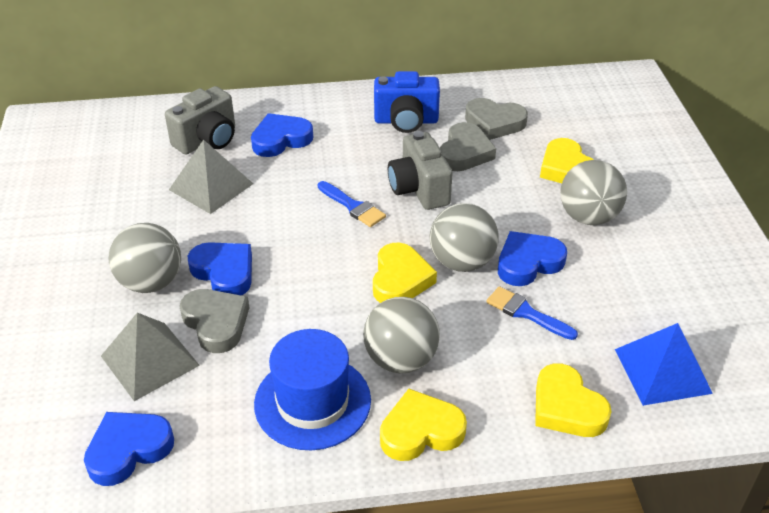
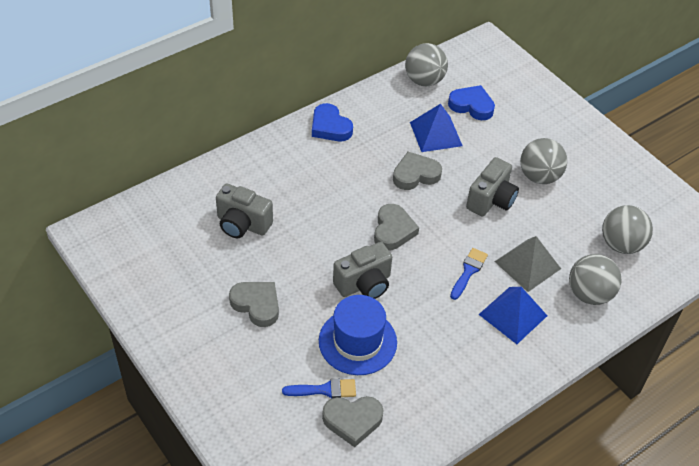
blue camera: 1 -> 0
blue heart: 4 -> 2
blue pyramid: 1 -> 2
grey camera: 2 -> 3
grey heart: 3 -> 4
grey pyramid: 2 -> 1
yellow heart: 4 -> 0

